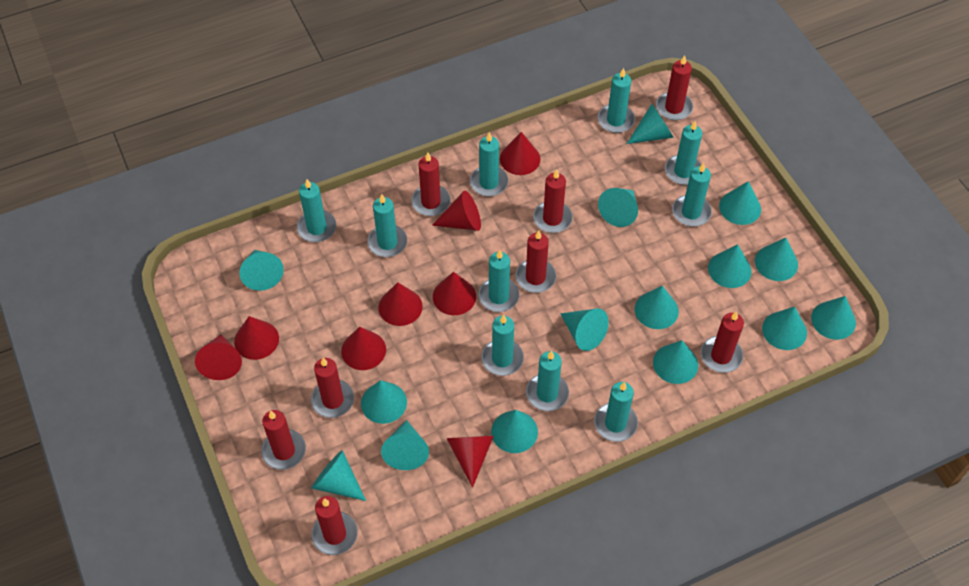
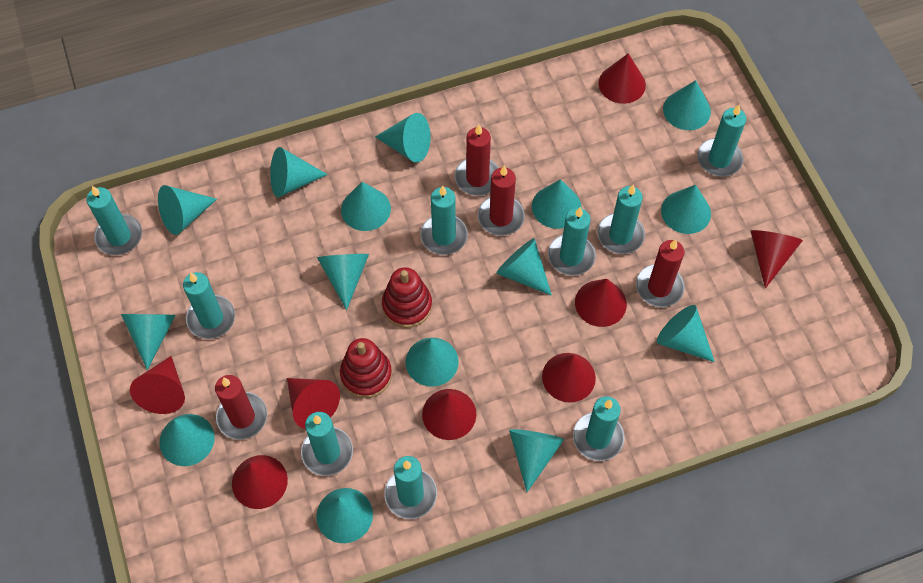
red candle: 8 -> 4
red stacking toy: 0 -> 2
turquoise candle: 10 -> 9

